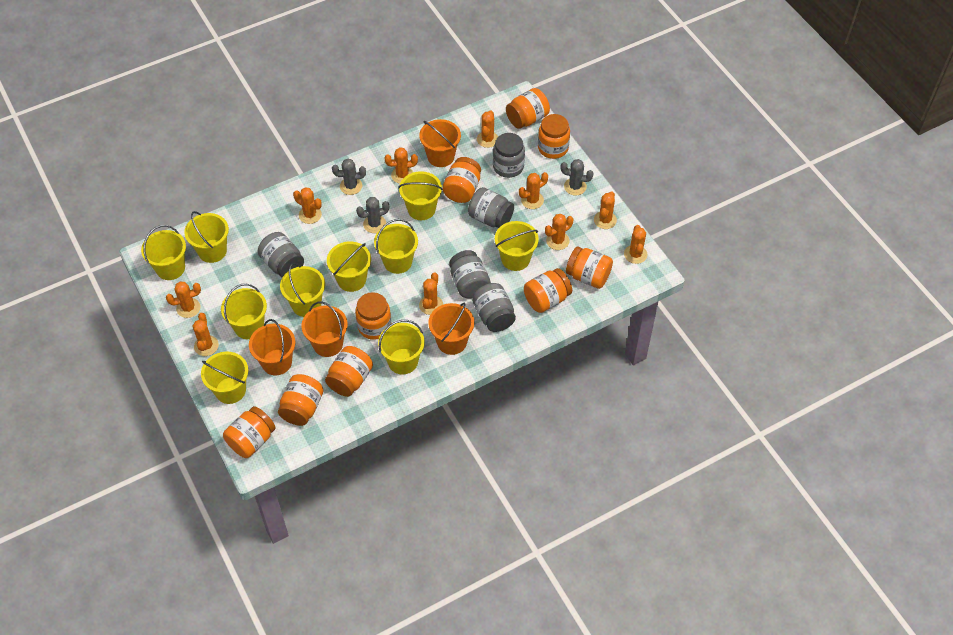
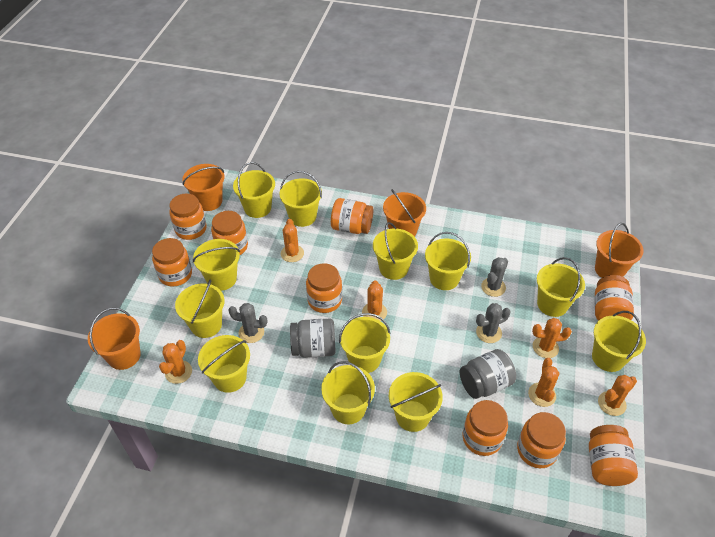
grey jar: 5 -> 2
orange cactus: 10 -> 6
yellow bucket: 10 -> 12

